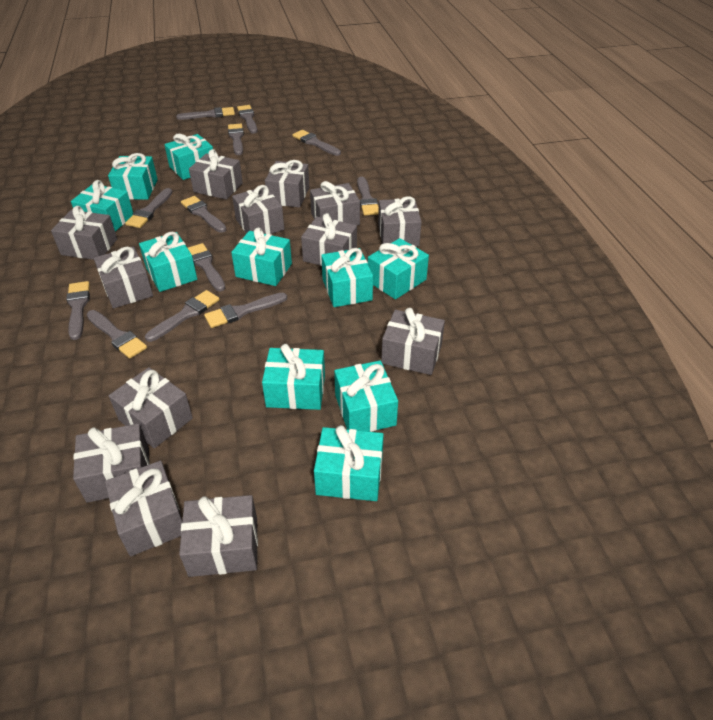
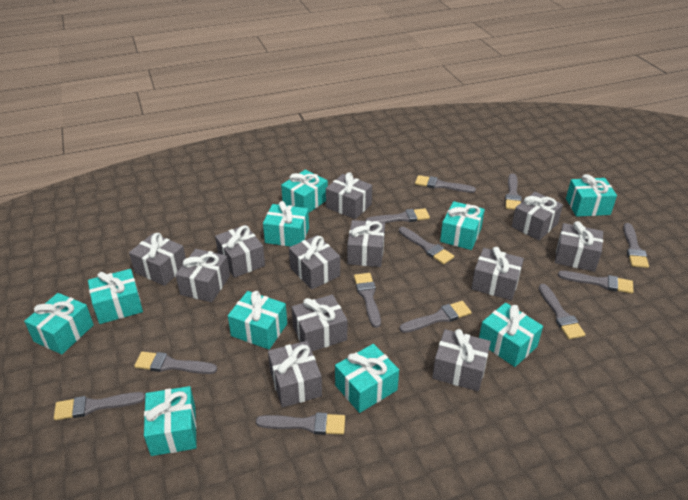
grey gift: 13 -> 12

